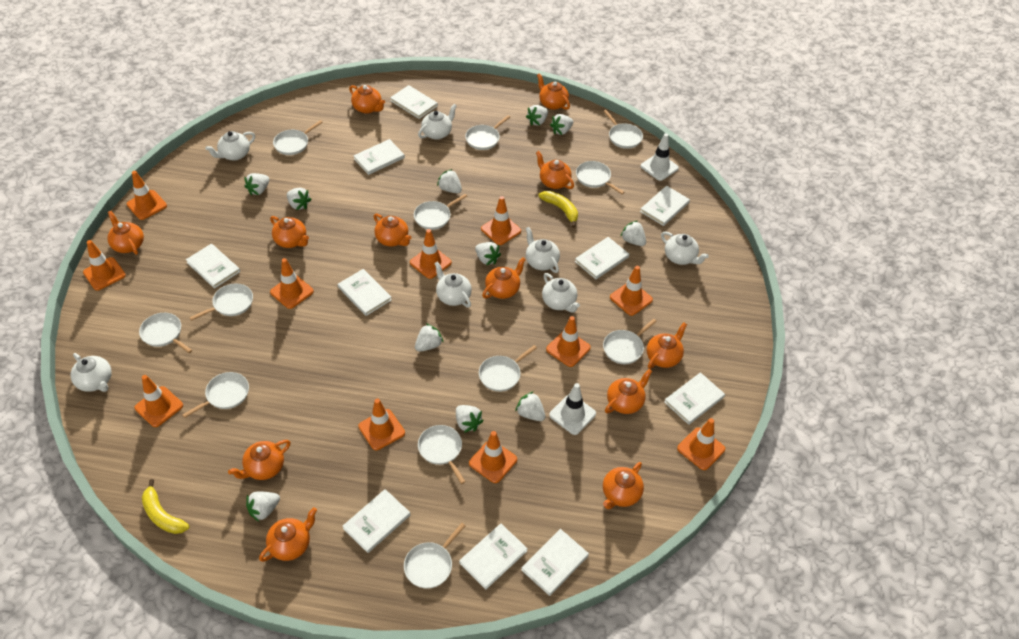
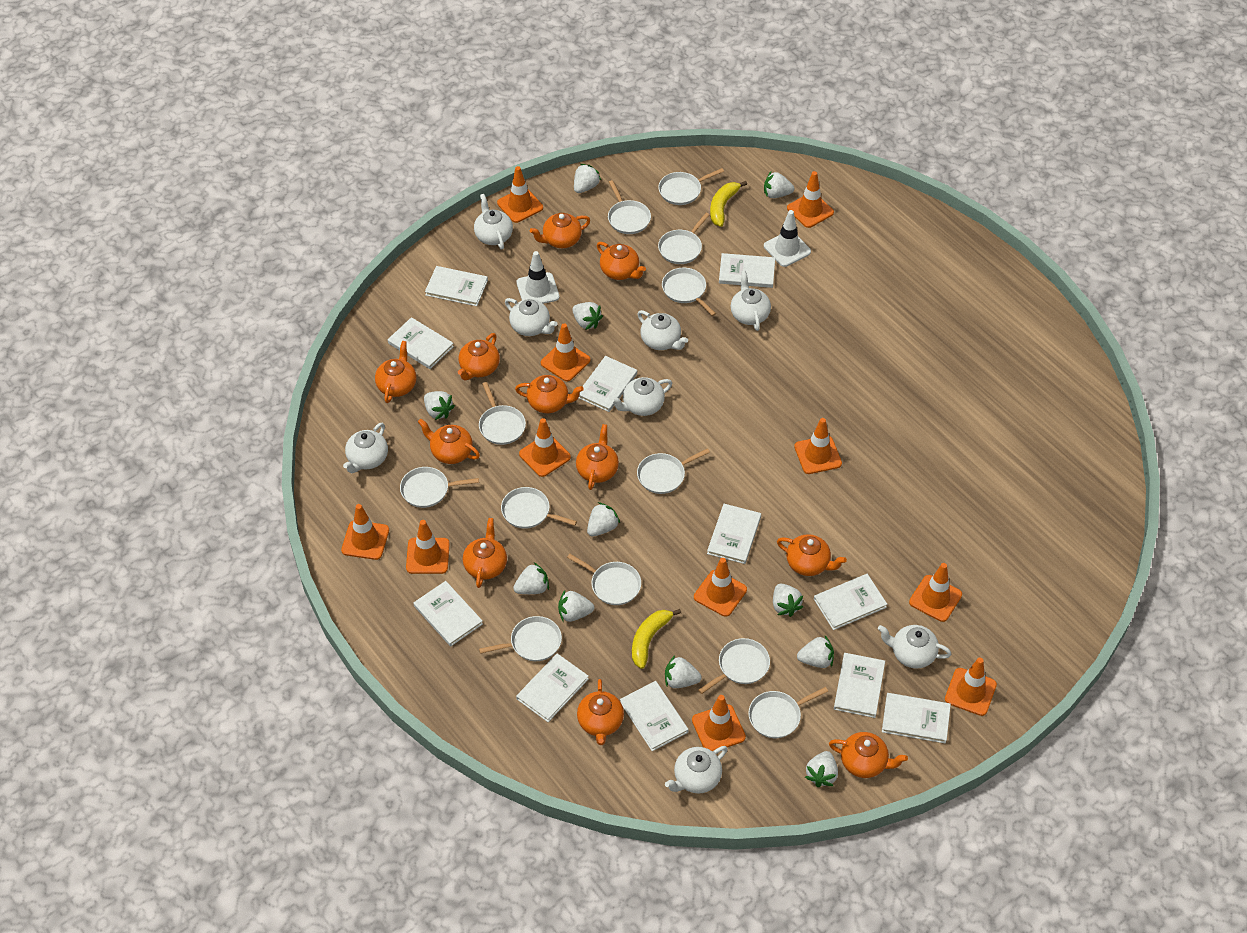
orange teapot: 12 -> 11
white book: 10 -> 11
white teapot: 7 -> 8

